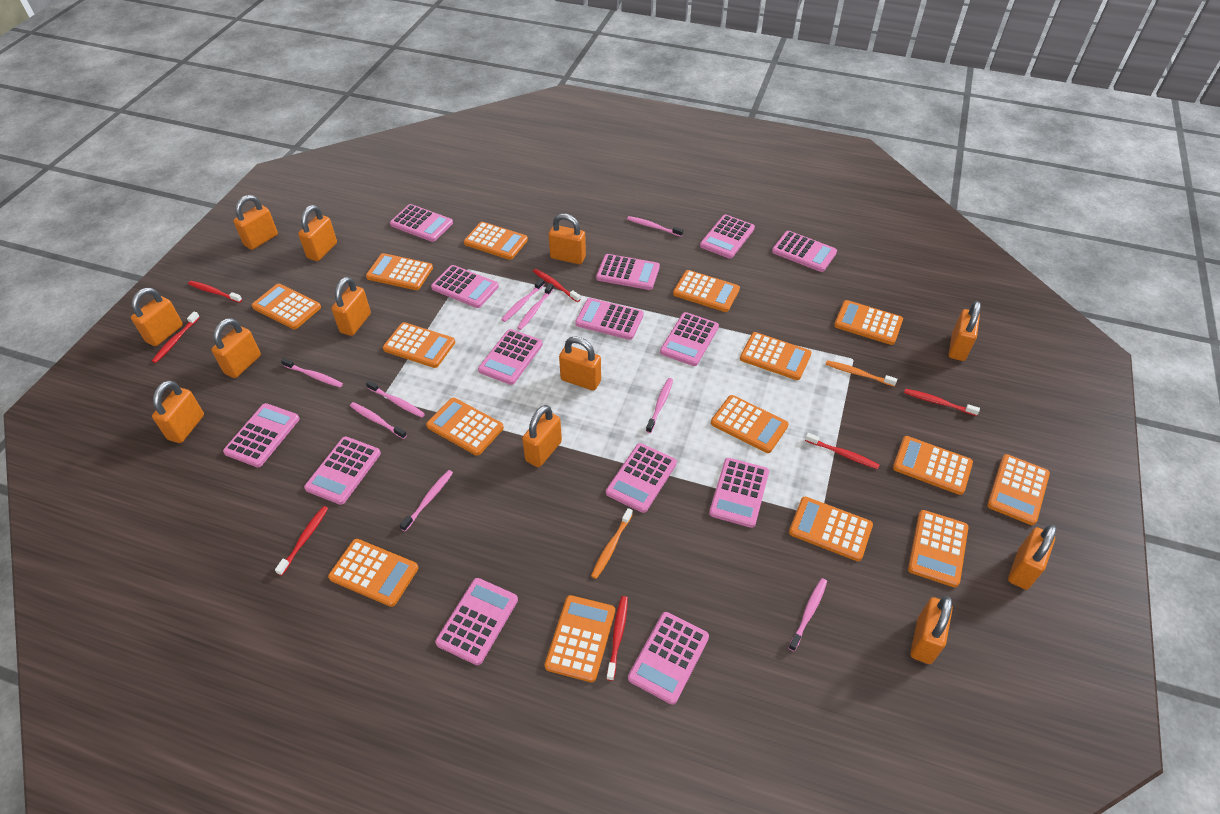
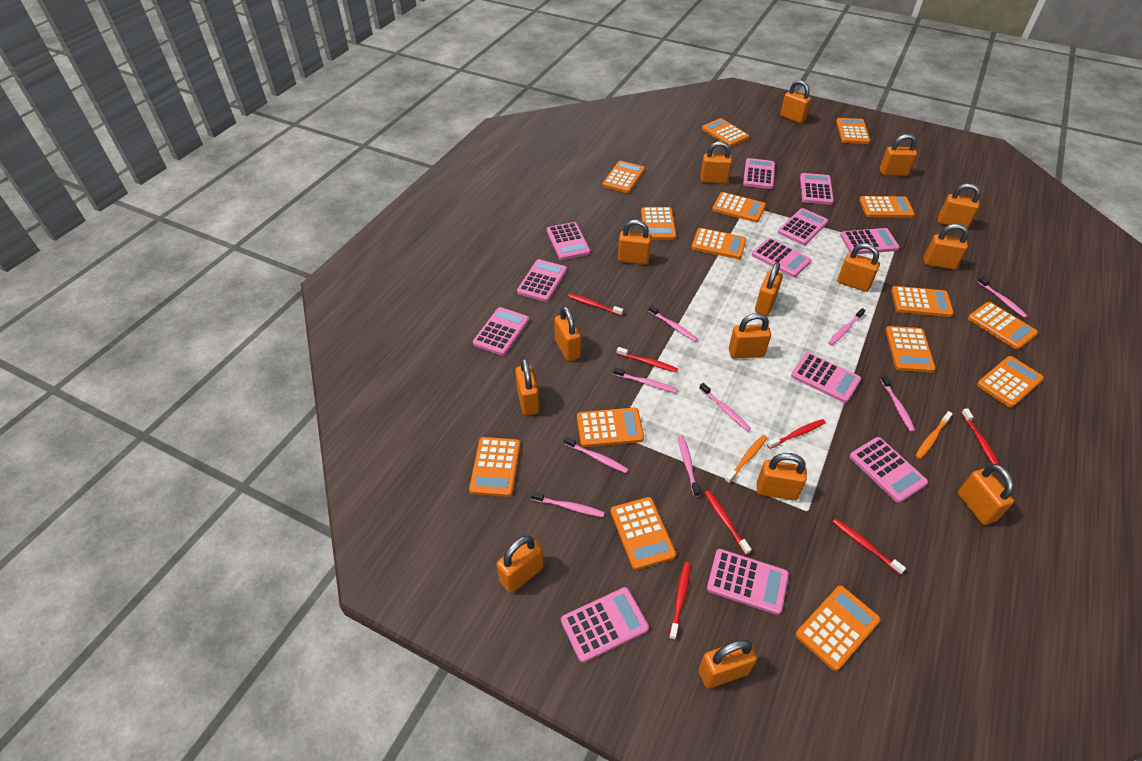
orange padlock: 12 -> 15
pink calculator: 14 -> 12

